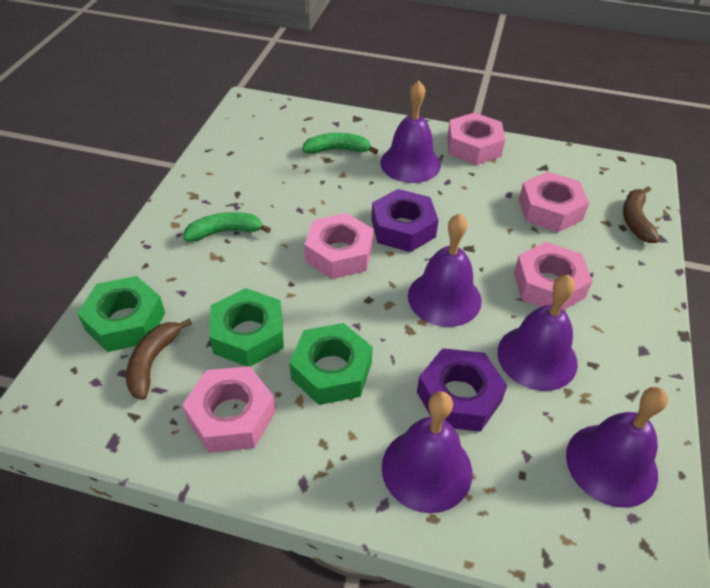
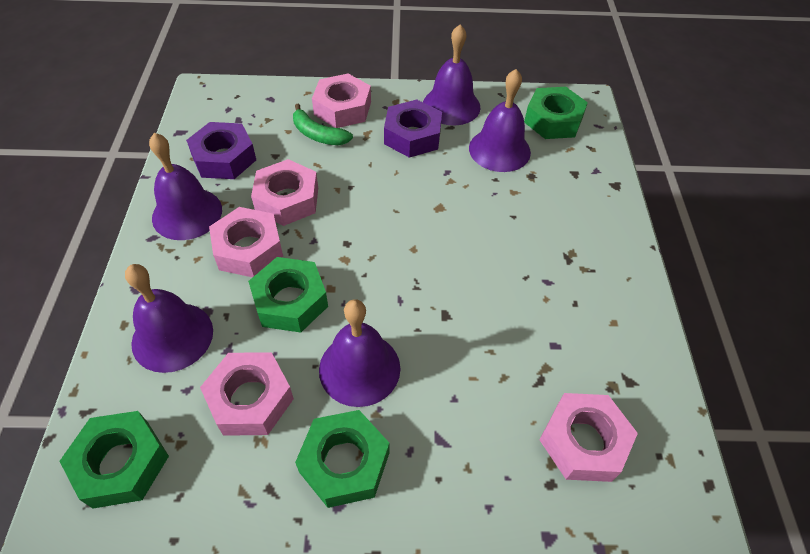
brown banana: 2 -> 0
green banana: 2 -> 1
green nut: 3 -> 4

